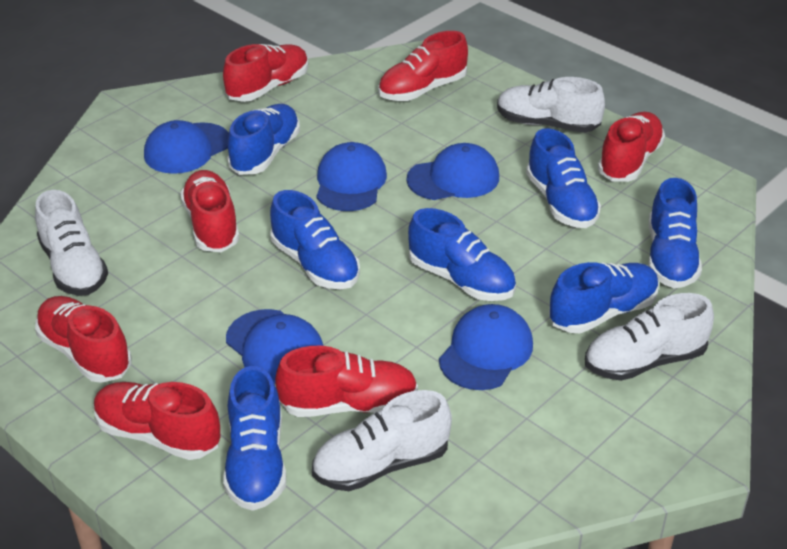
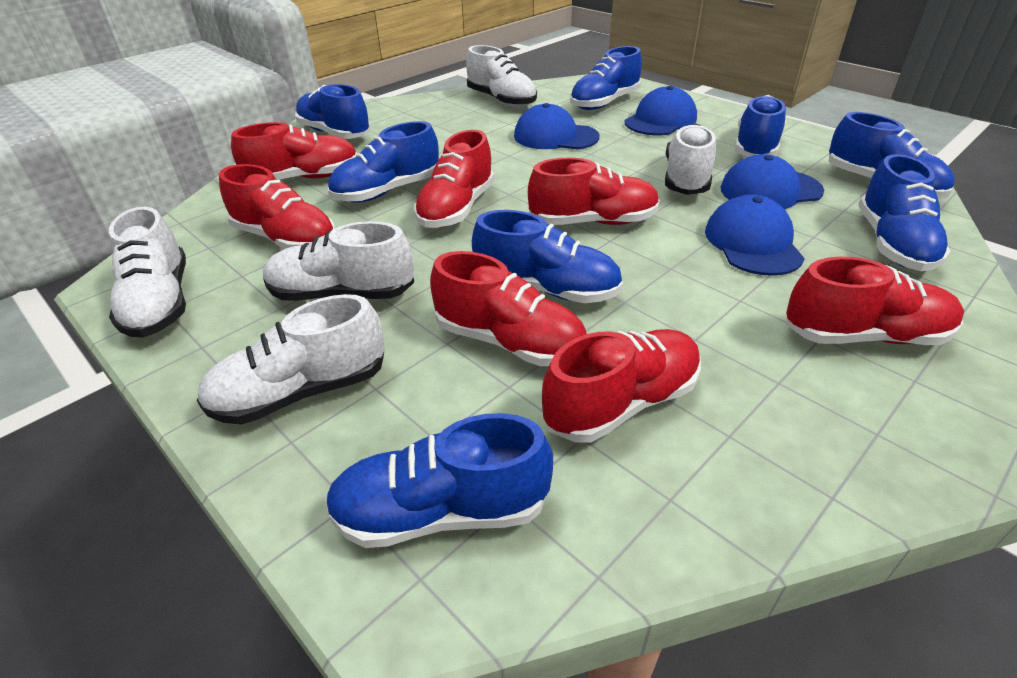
blue cap: 5 -> 4
blue shoe: 7 -> 8
white shoe: 4 -> 5

